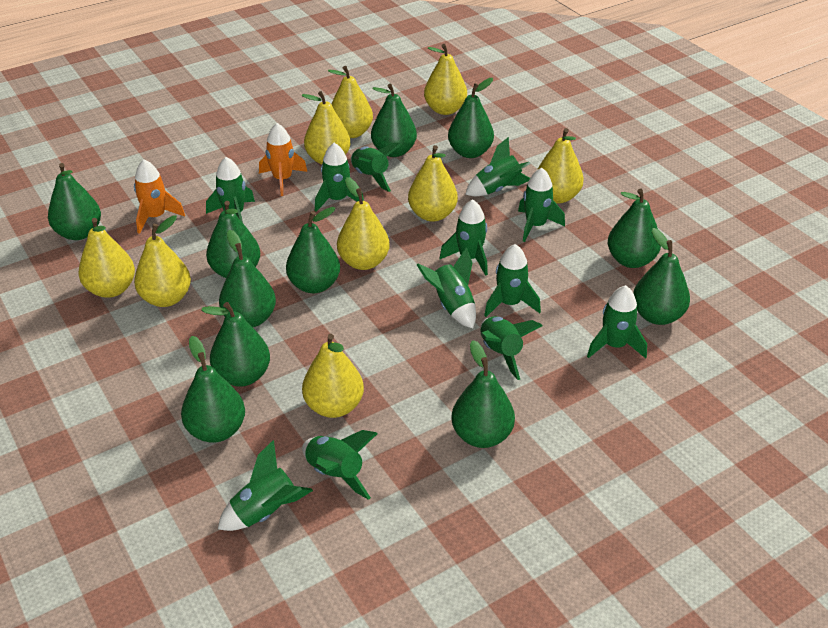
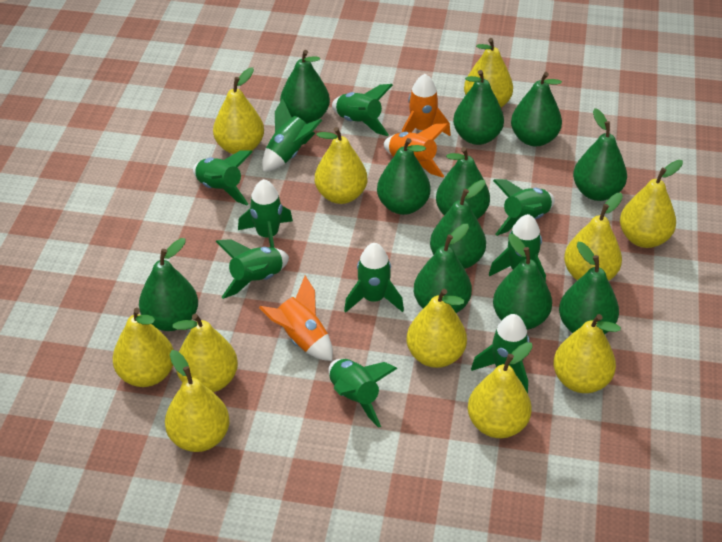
green rocket: 12 -> 10
orange rocket: 2 -> 3
yellow pear: 9 -> 11

